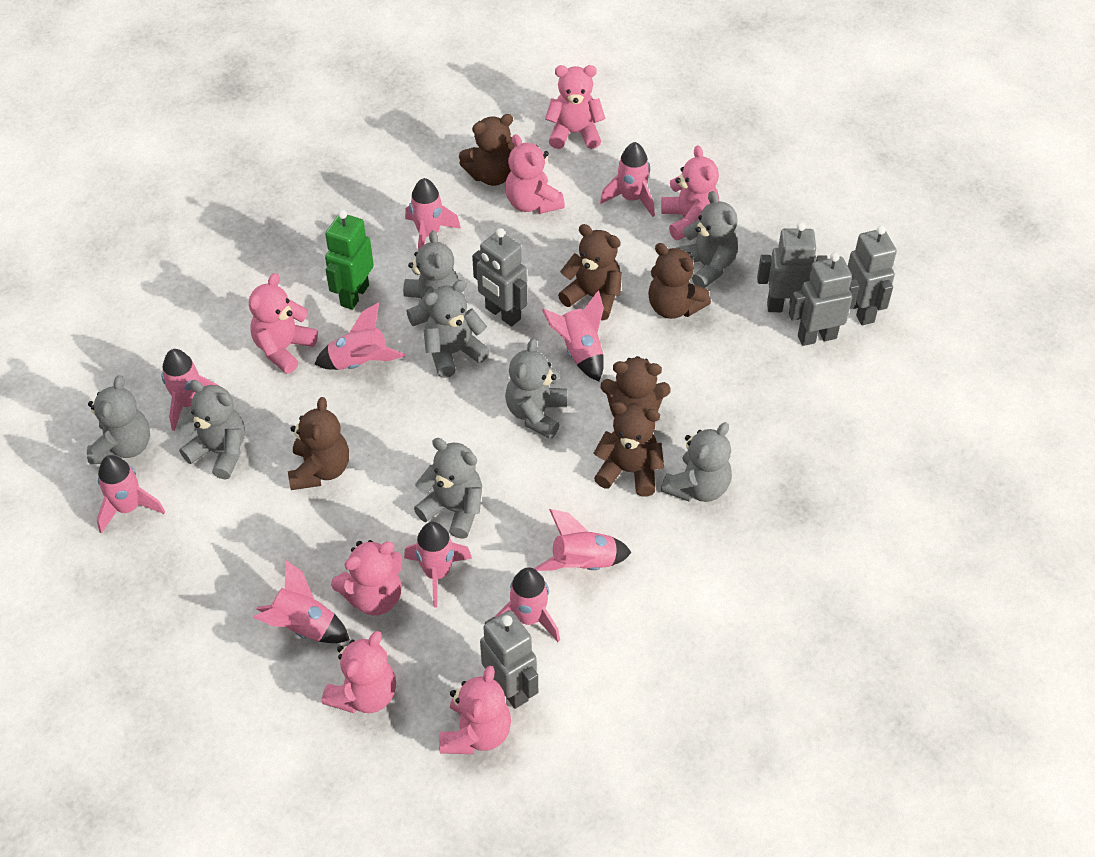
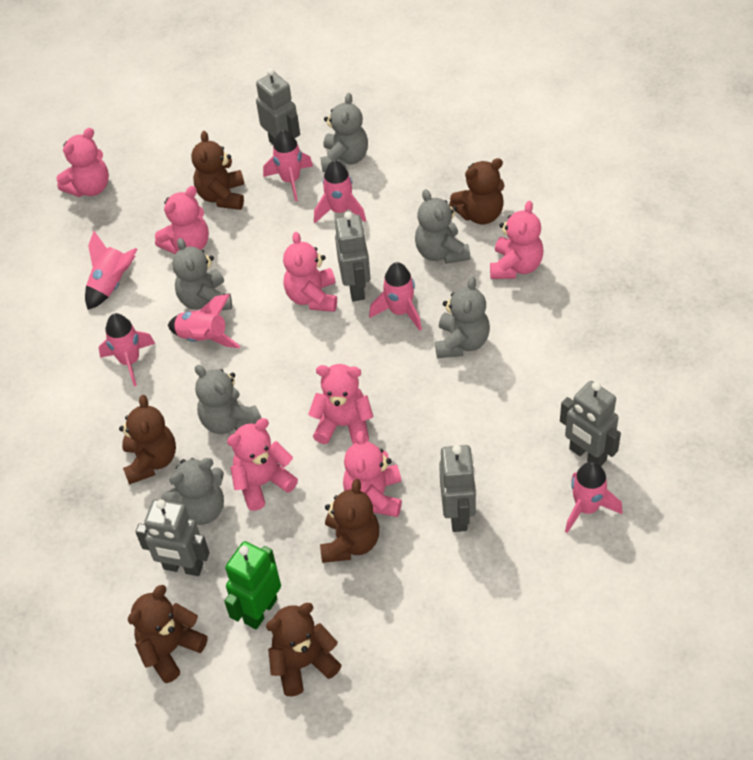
grey teddy bear: 8 -> 6
pink rocket: 10 -> 7

